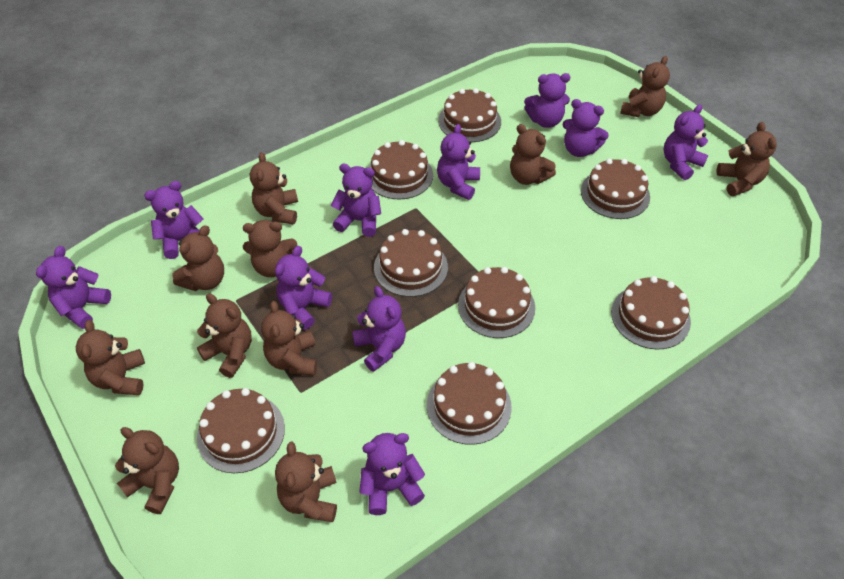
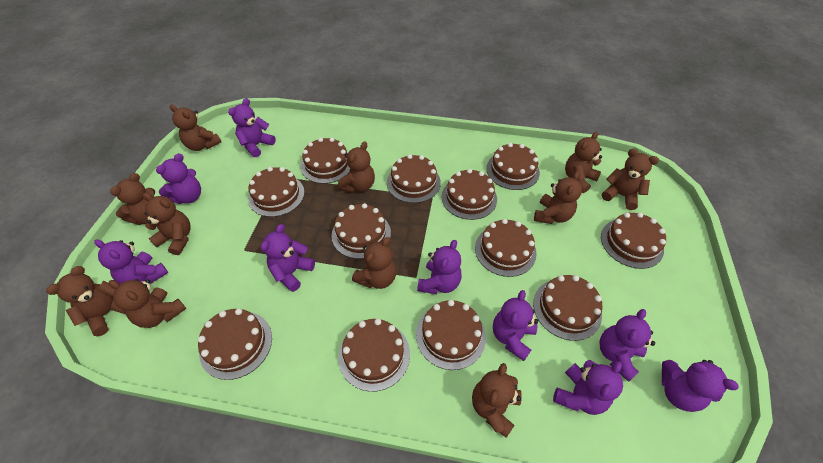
brown cake: 8 -> 12
purple teddy bear: 10 -> 9

